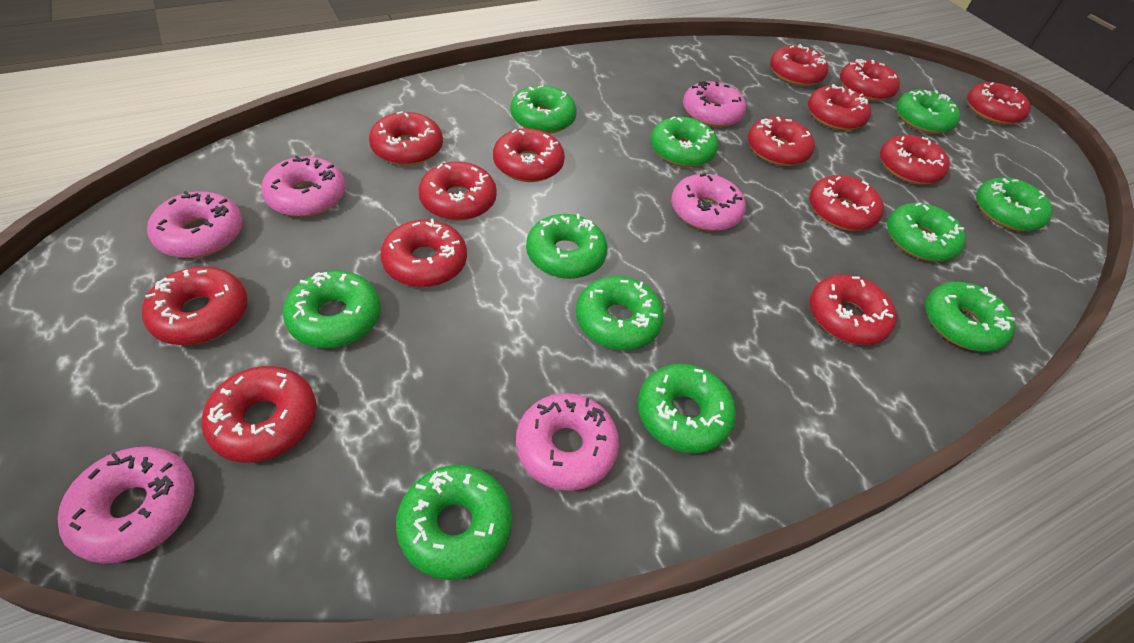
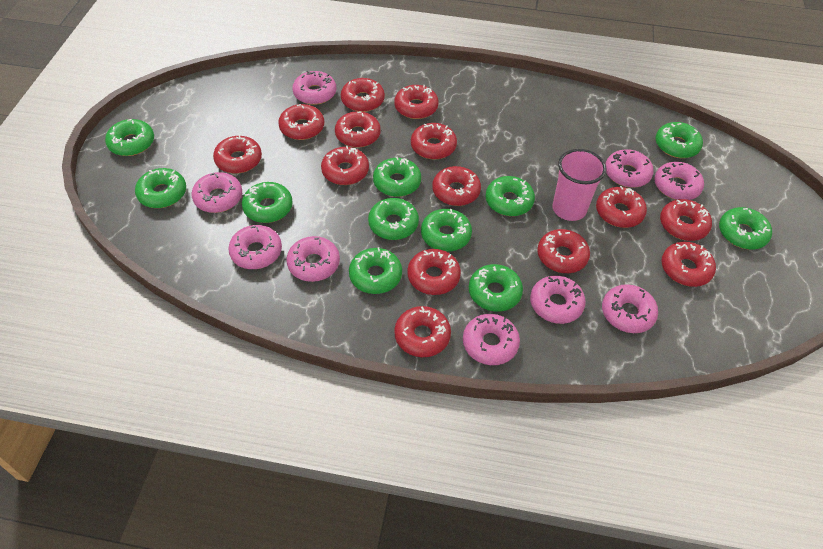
pink cup: 0 -> 1
pink donut: 6 -> 9

